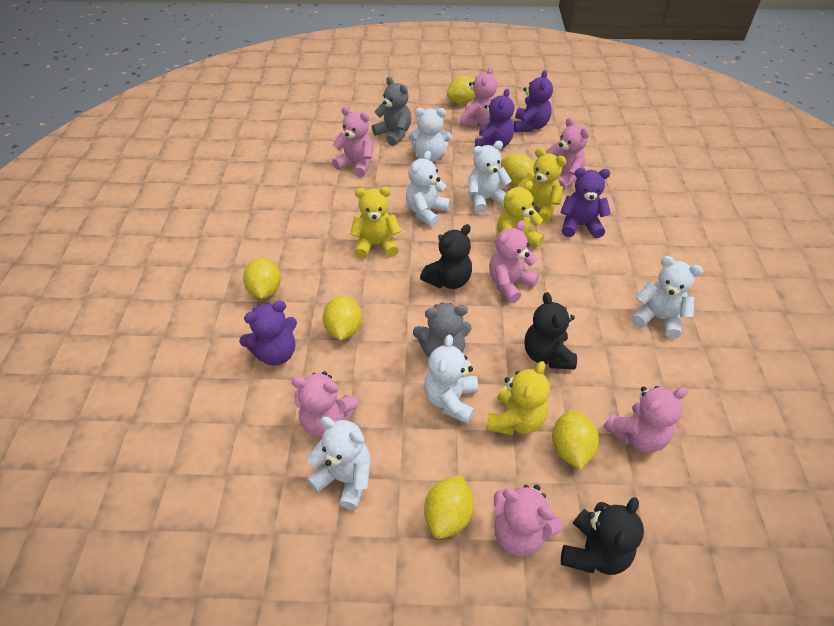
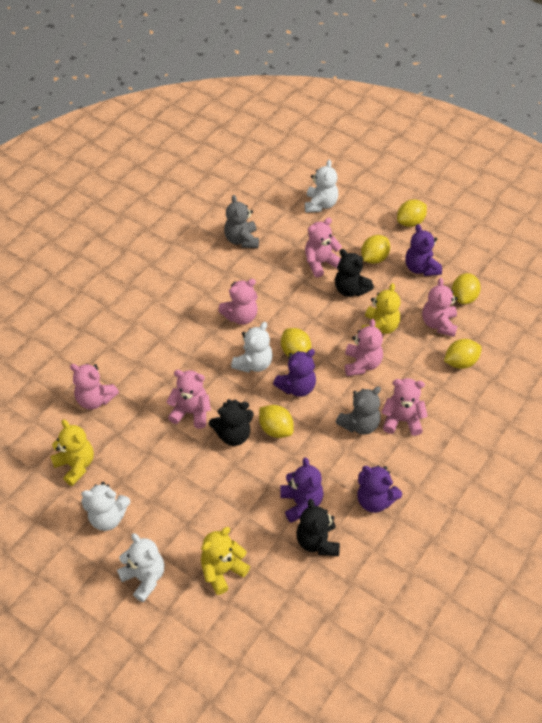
white teddy bear: 6 -> 4
yellow teddy bear: 4 -> 3

